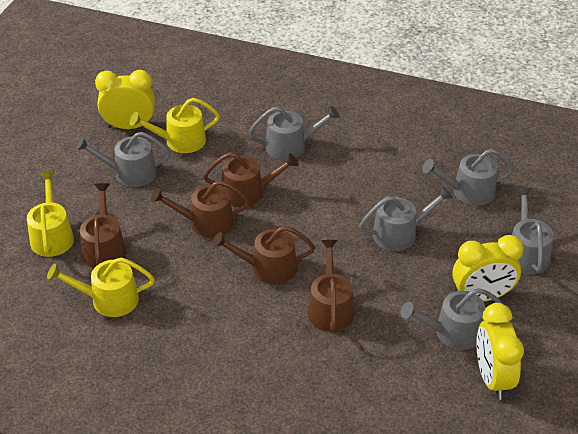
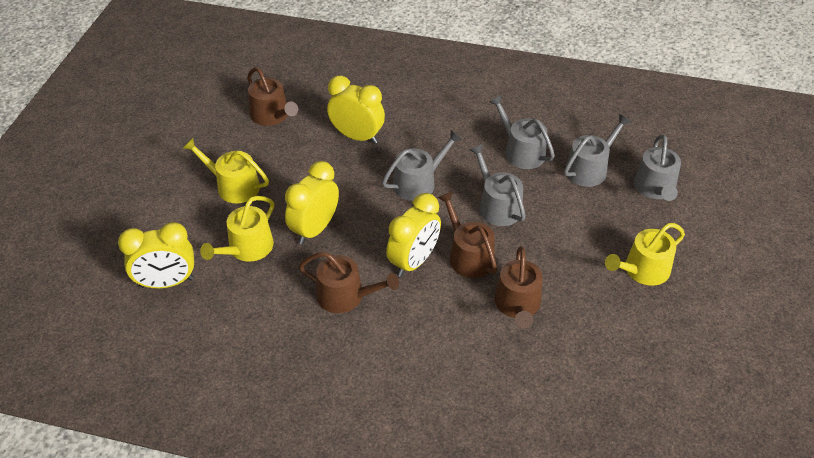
brown watering can: 5 -> 4
grey watering can: 6 -> 5
yellow clock: 3 -> 4

